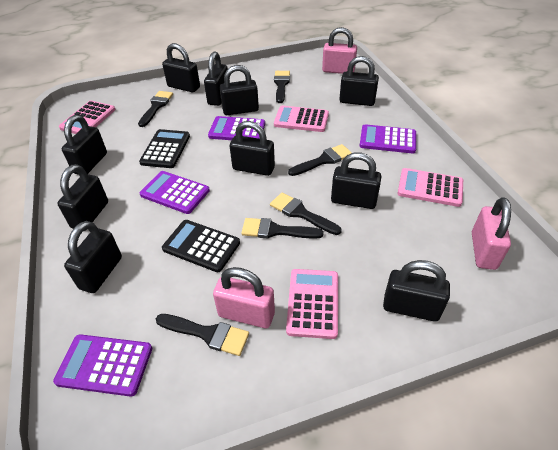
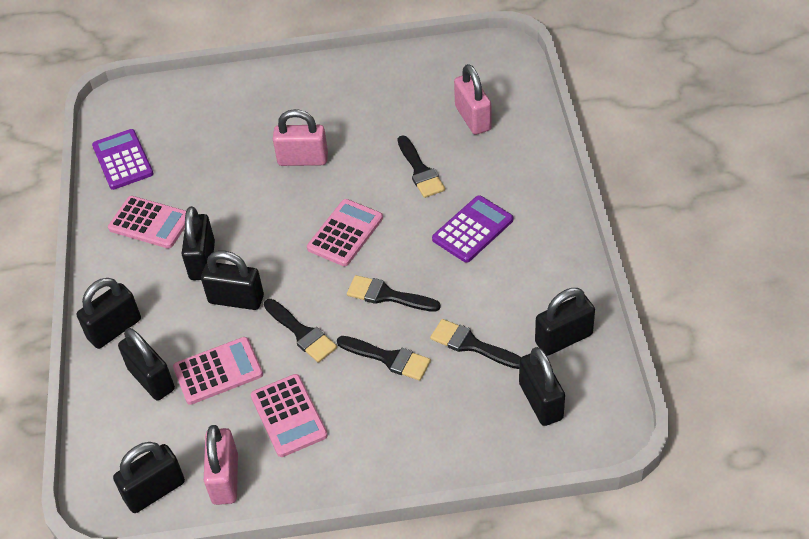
black brush: 6 -> 5
black calculator: 2 -> 0
black padlock: 10 -> 7
purple calculator: 4 -> 2

